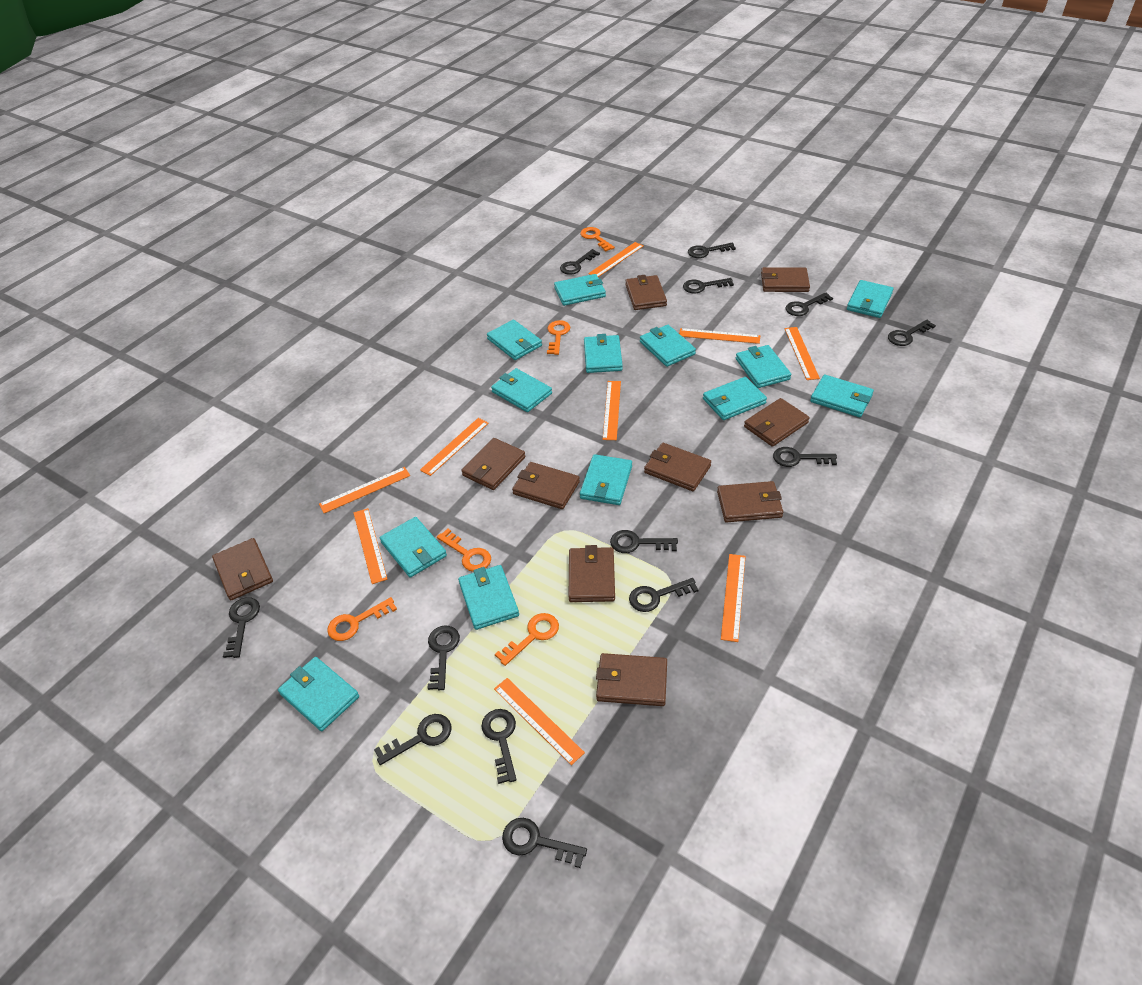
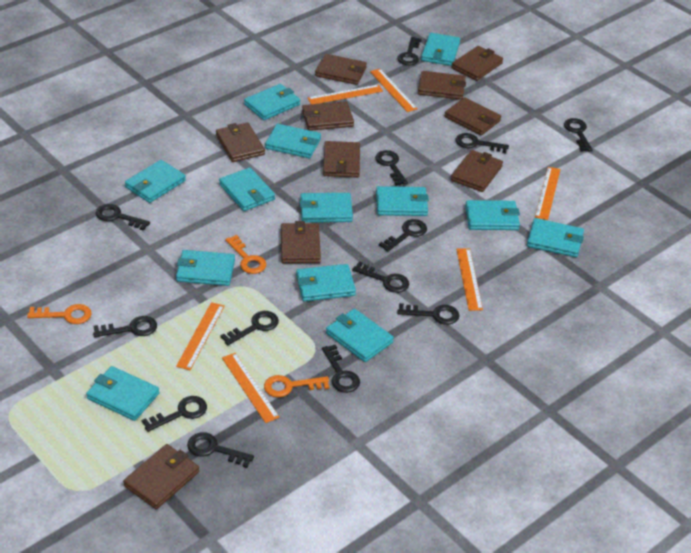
orange key: 5 -> 3
orange ruler: 9 -> 6

